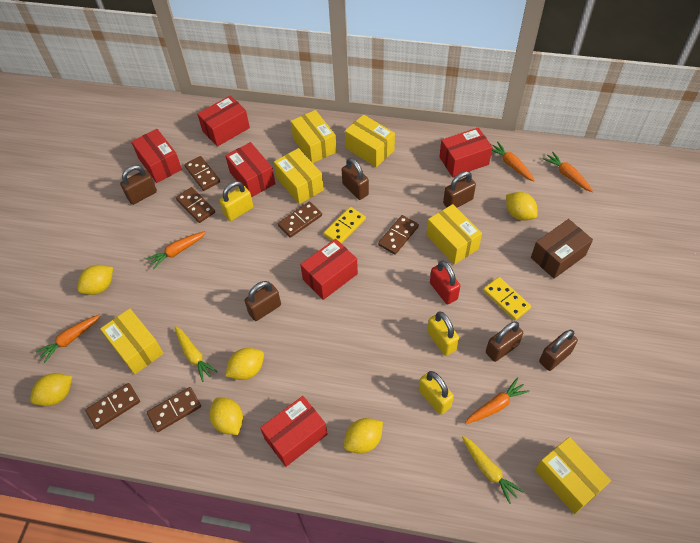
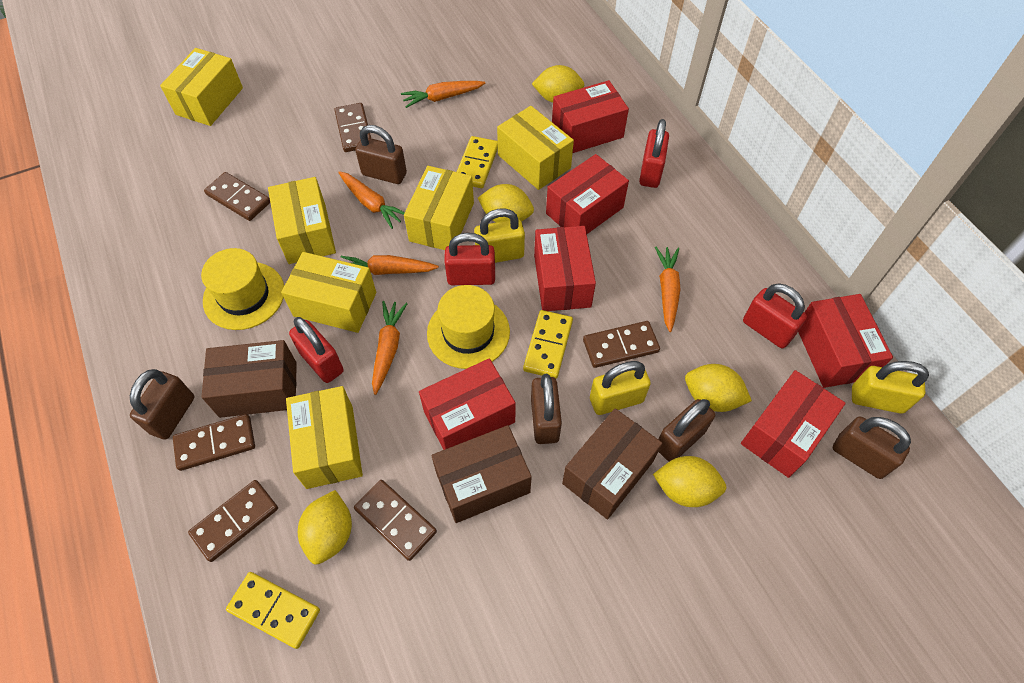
brown box: 1 -> 3
brown padlock: 6 -> 5
red padlock: 1 -> 4
yellow carrot: 2 -> 0
yellow domino: 2 -> 3
yellow hat: 0 -> 2
yellow lemon: 6 -> 5

